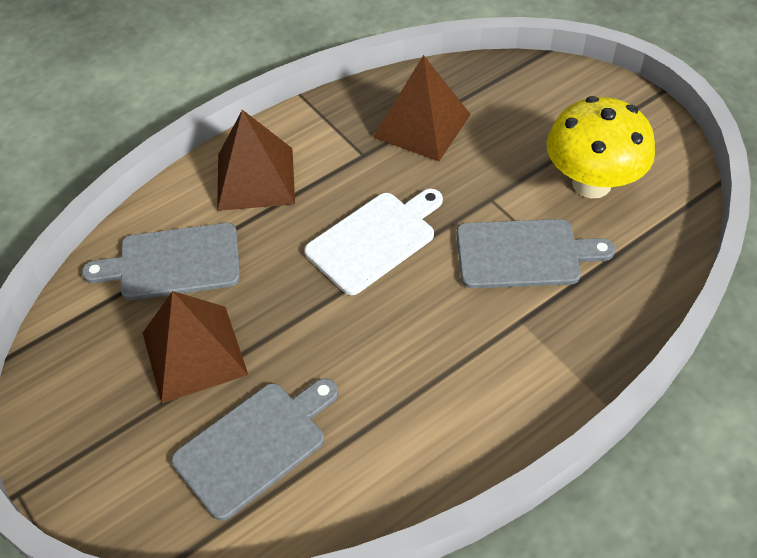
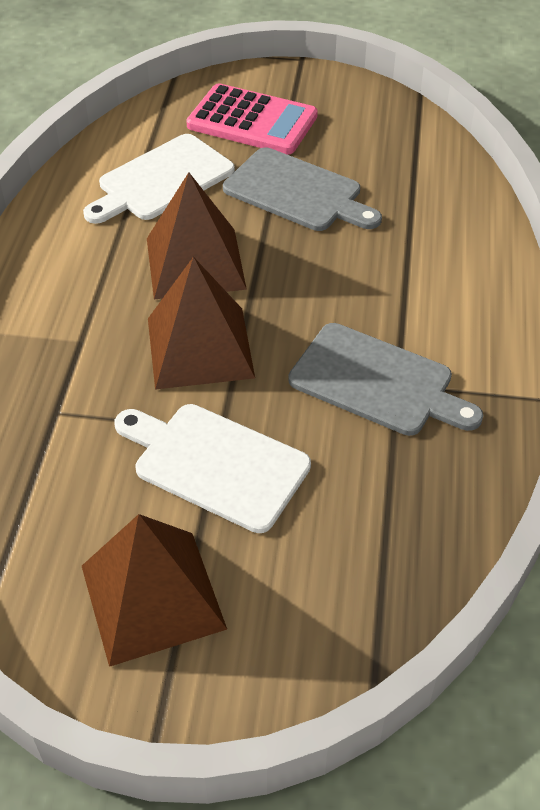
grey cutting board: 3 -> 2
pink calculator: 0 -> 1
white cutting board: 1 -> 2
yellow mushroom: 1 -> 0

